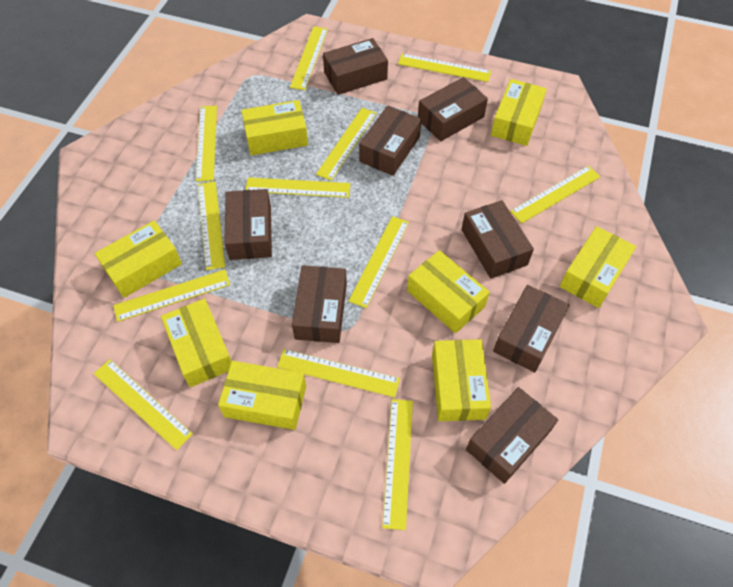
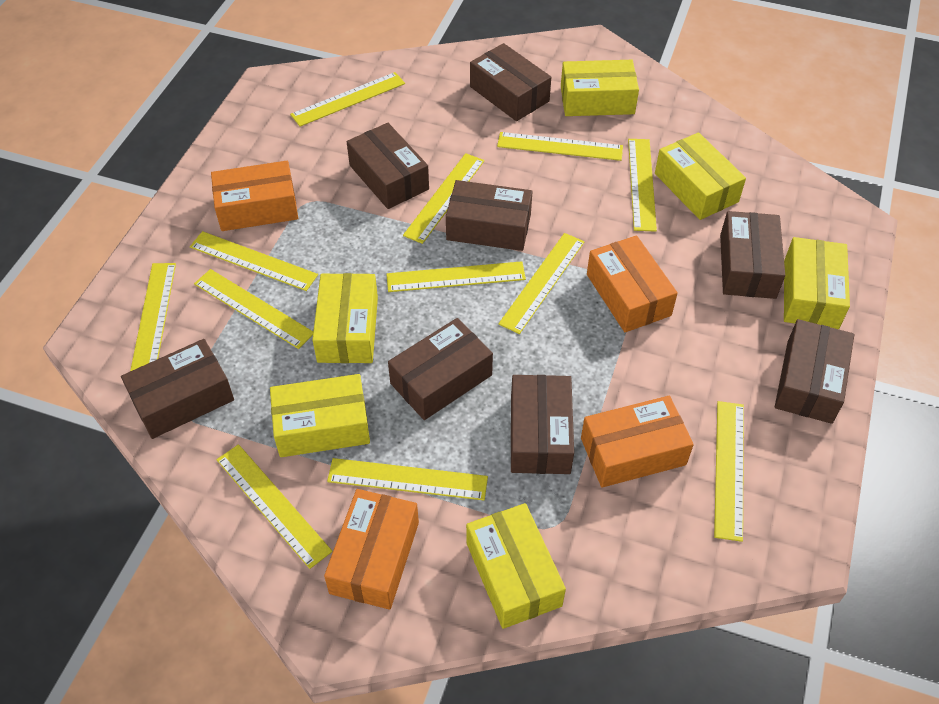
orange box: 0 -> 4
yellow box: 8 -> 6

